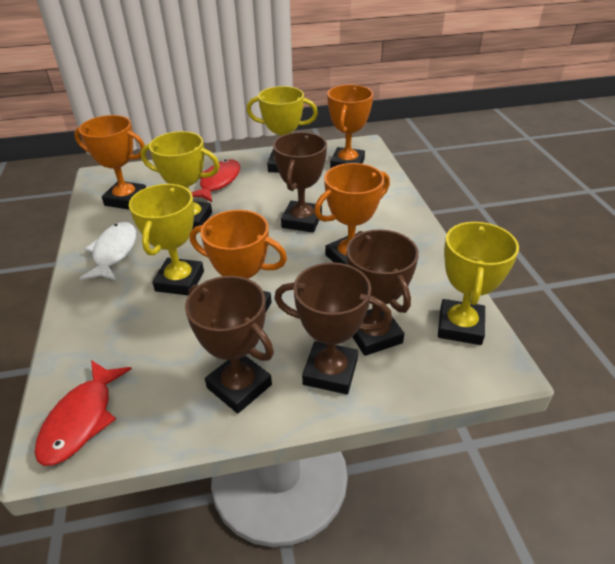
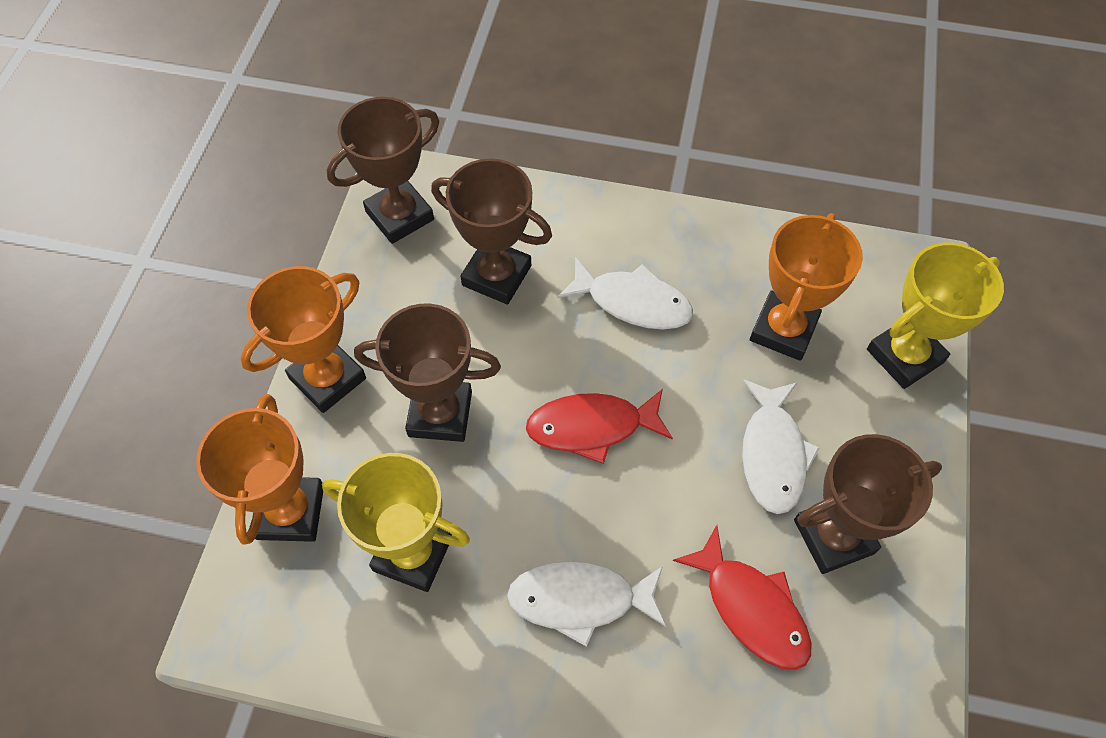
orange trophy: 4 -> 3
white fish: 1 -> 3
yellow trophy: 4 -> 2

